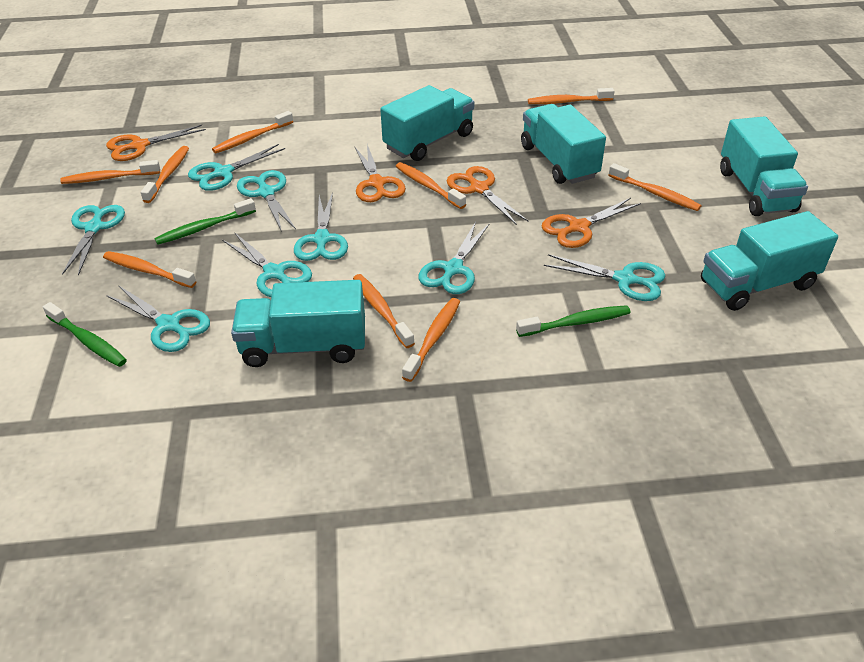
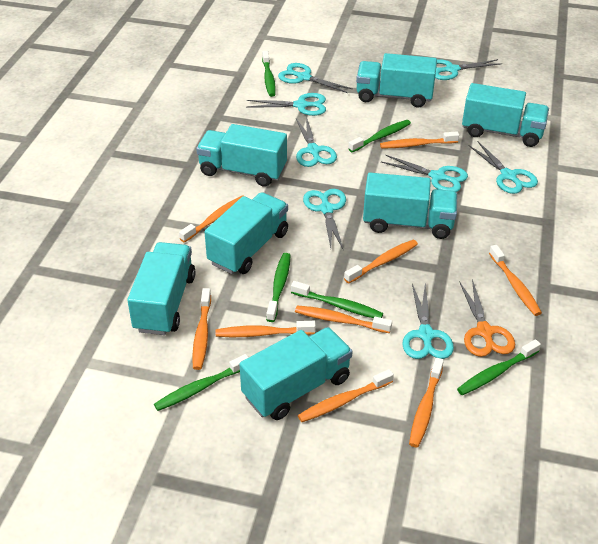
green toothbrush: 3 -> 6
orange scissors: 4 -> 1
turquoise truck: 5 -> 7

